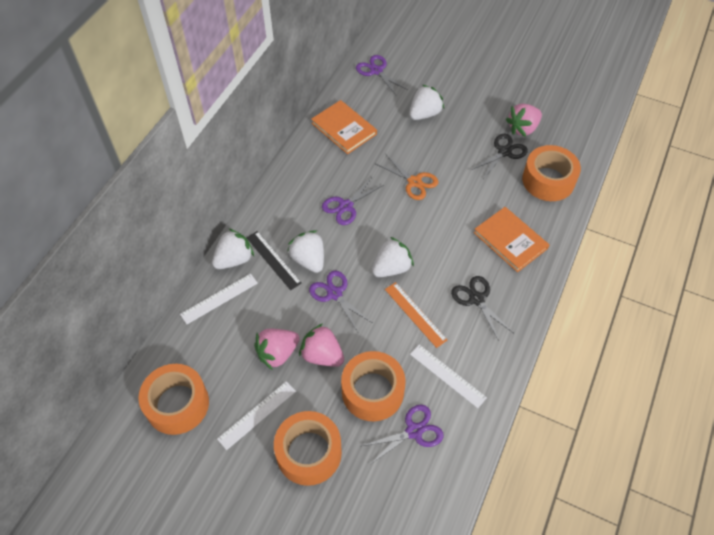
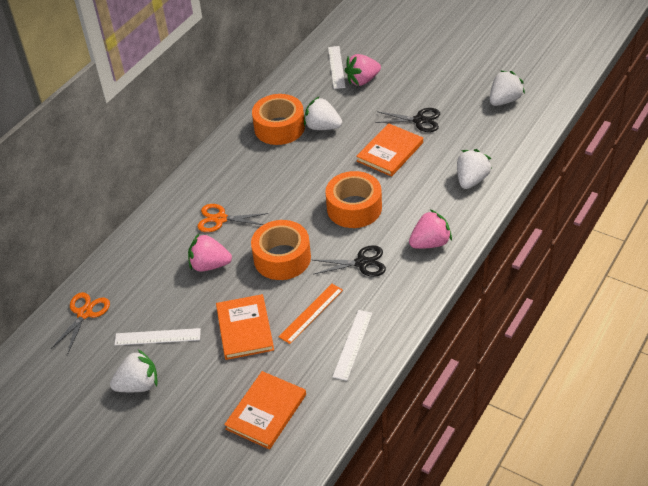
black ruler: 1 -> 0
orange book: 2 -> 3
orange scissors: 1 -> 2
orange tape: 4 -> 3
purple scissors: 4 -> 0

